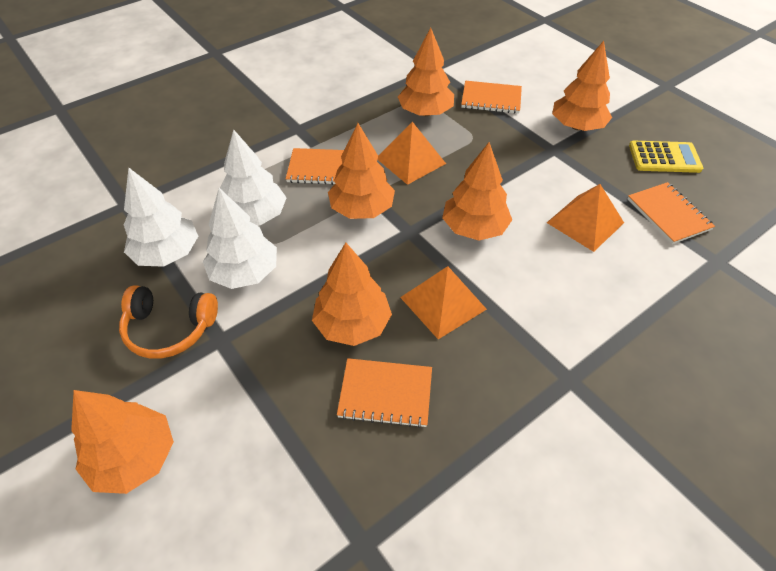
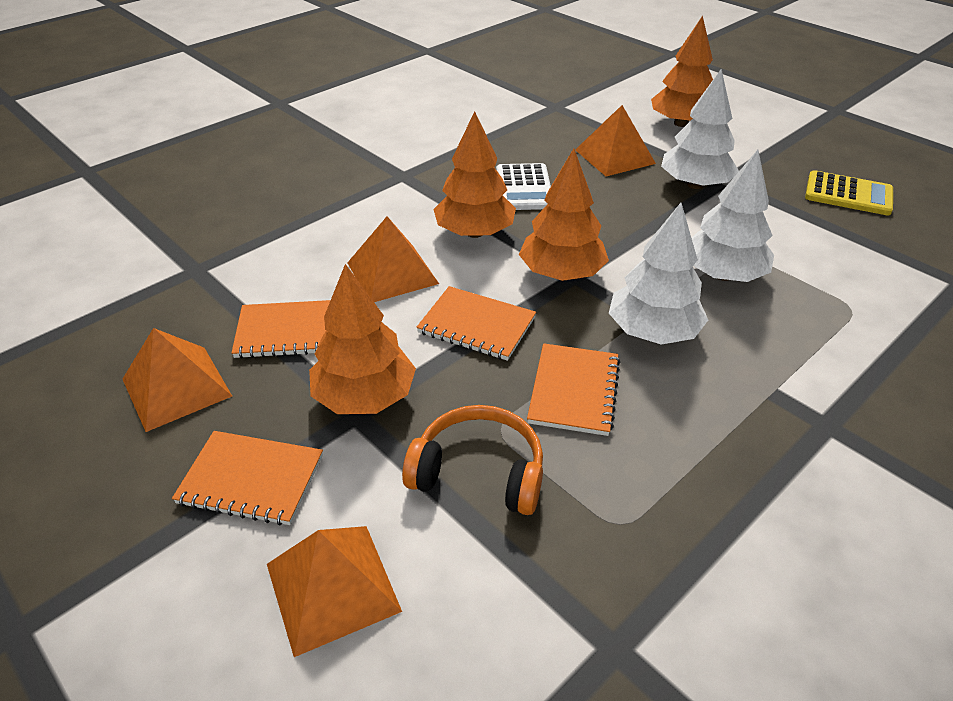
orange pyramid: 3 -> 4
orange tree: 6 -> 4
white calculator: 0 -> 1

